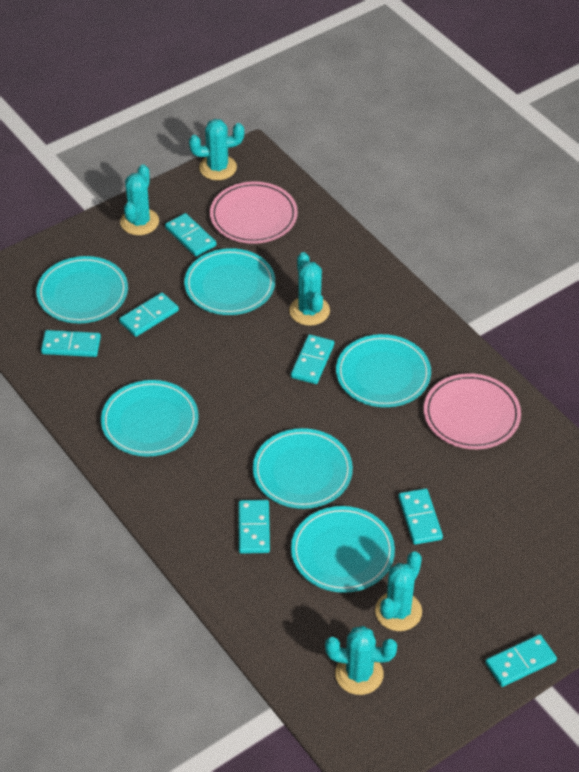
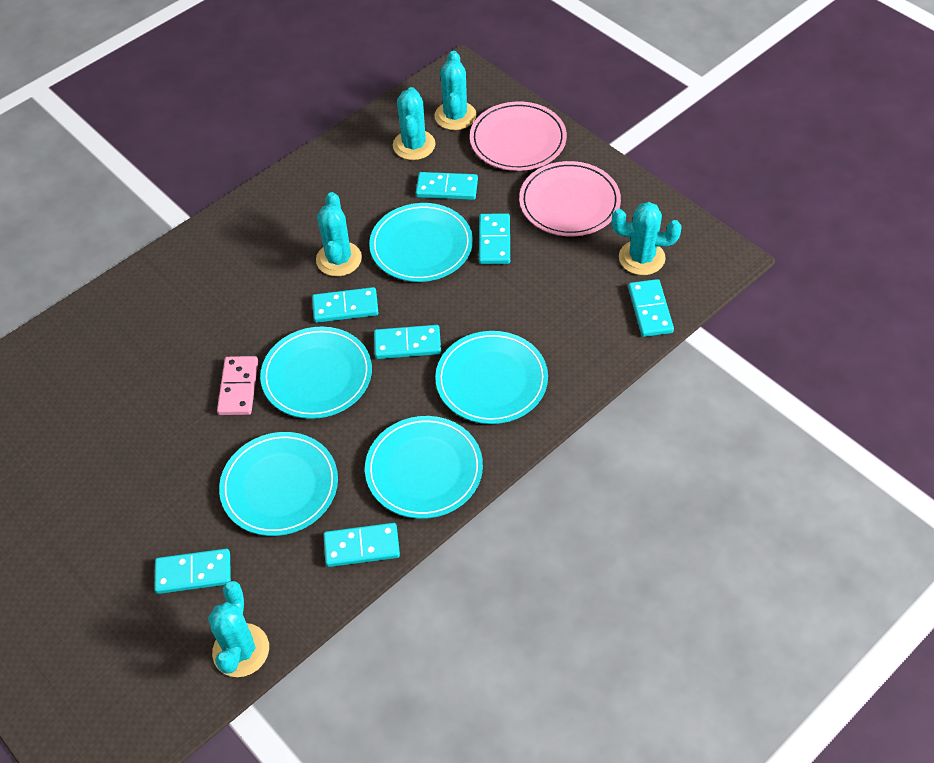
pink domino: 0 -> 1
turquoise plate: 6 -> 5

